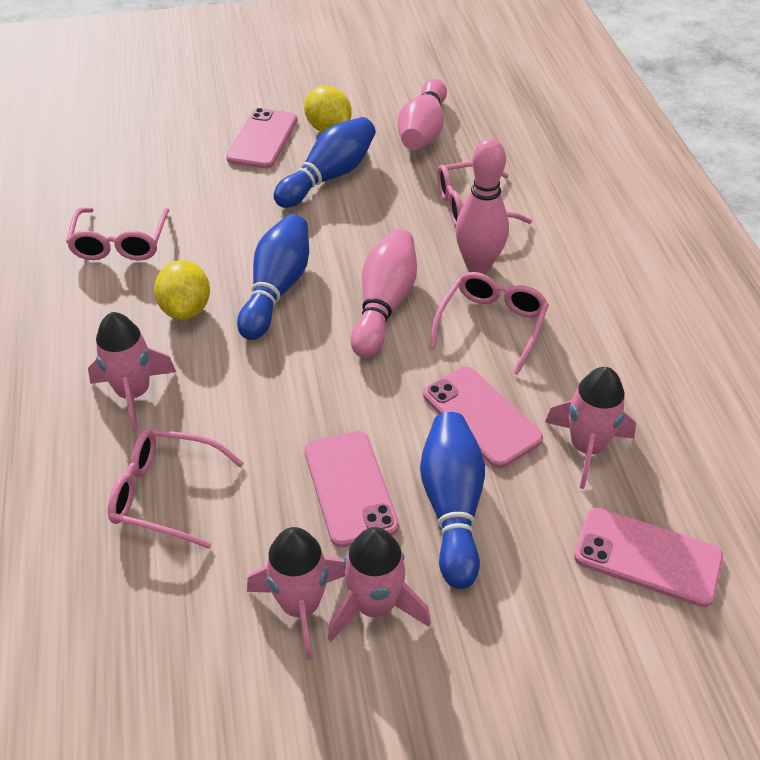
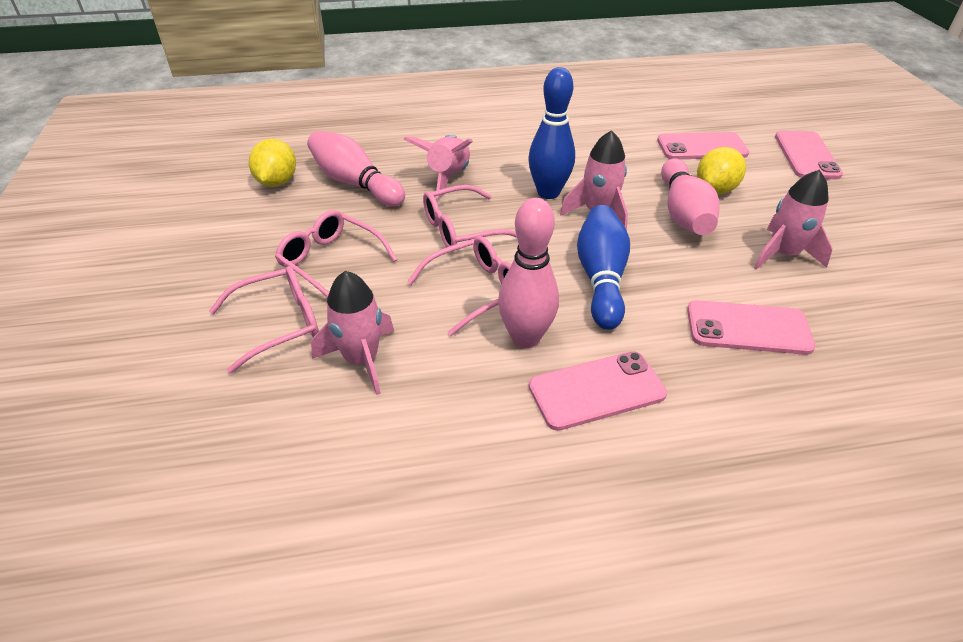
blue bowling pin: 3 -> 2

